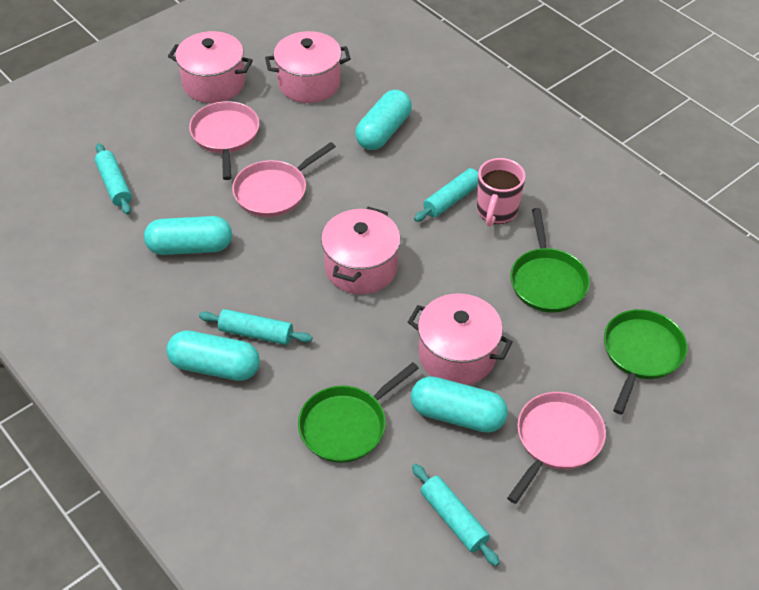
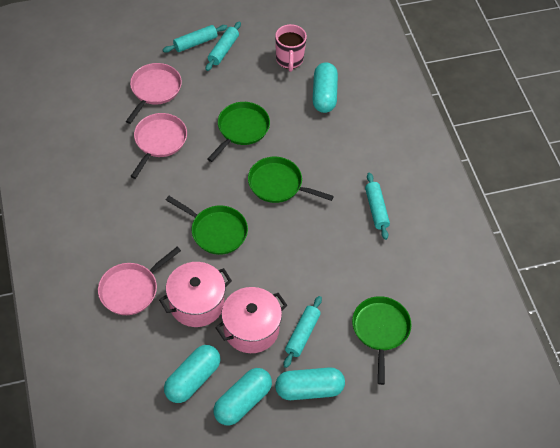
green pan: 3 -> 4
pink pot: 4 -> 2

